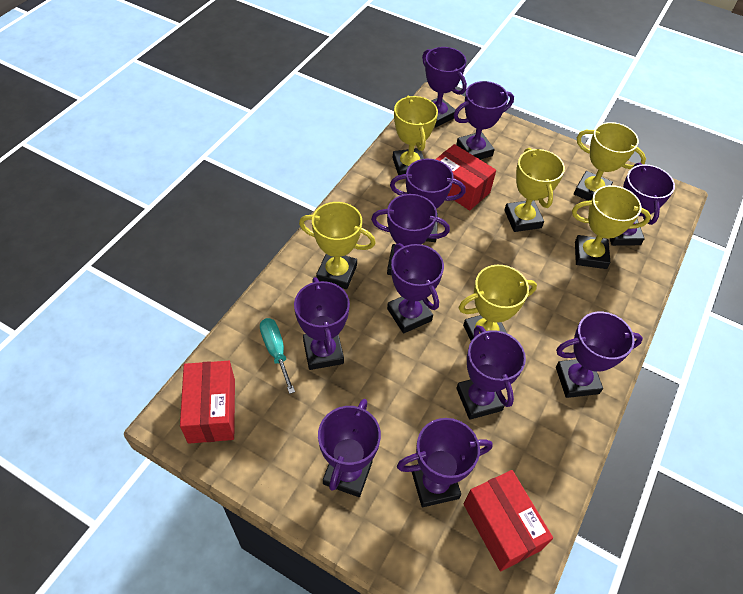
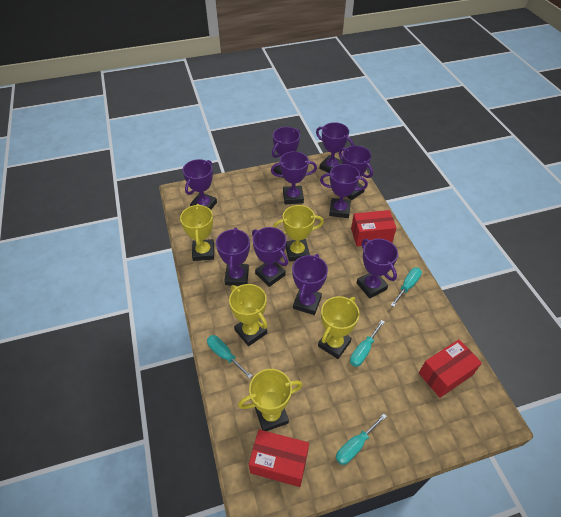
purple trophy: 11 -> 10
turquoise screwdriver: 1 -> 4
yellow trophy: 6 -> 5

